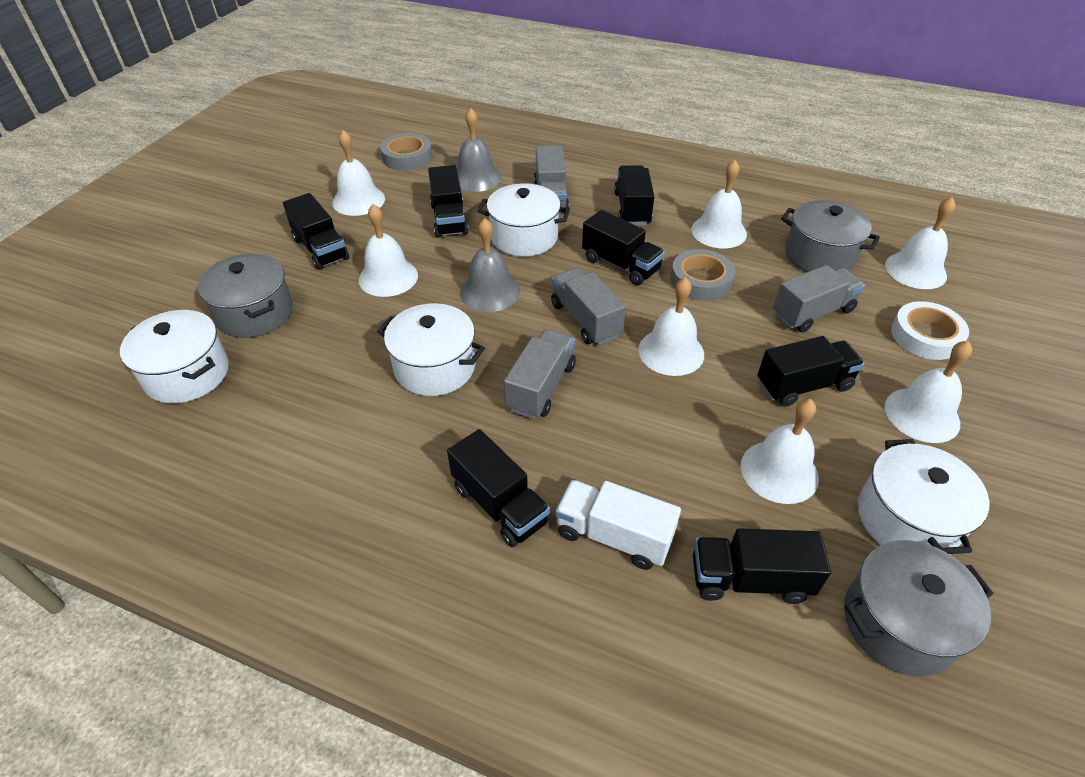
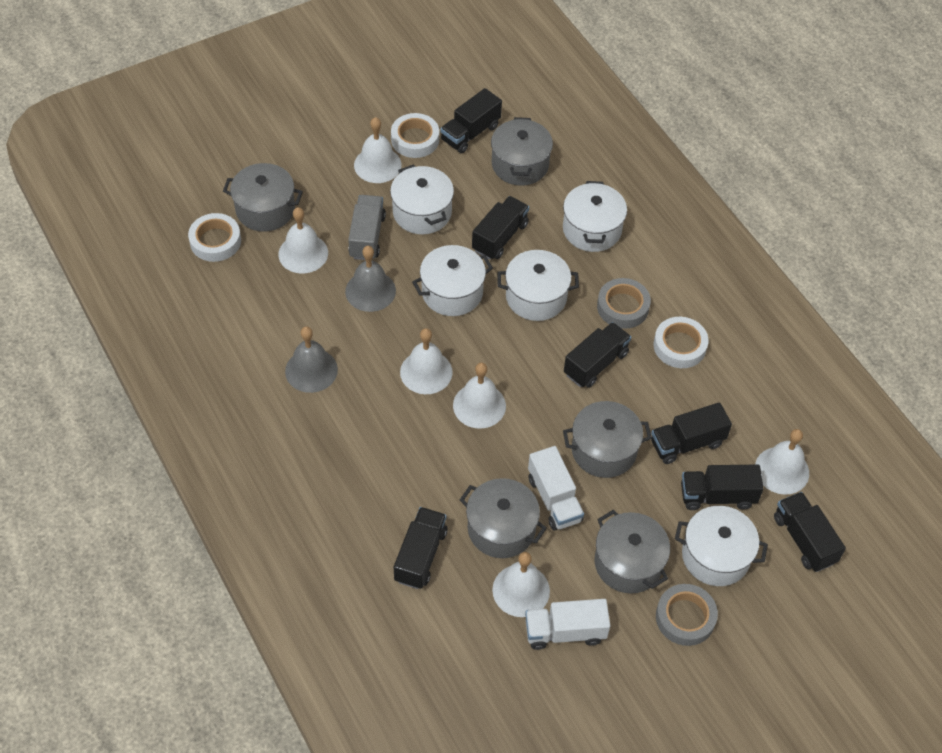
grey pot: 3 -> 5
grey truck: 4 -> 1
white bell: 7 -> 6
white pot: 4 -> 5
white tape: 1 -> 3
white truck: 1 -> 2

